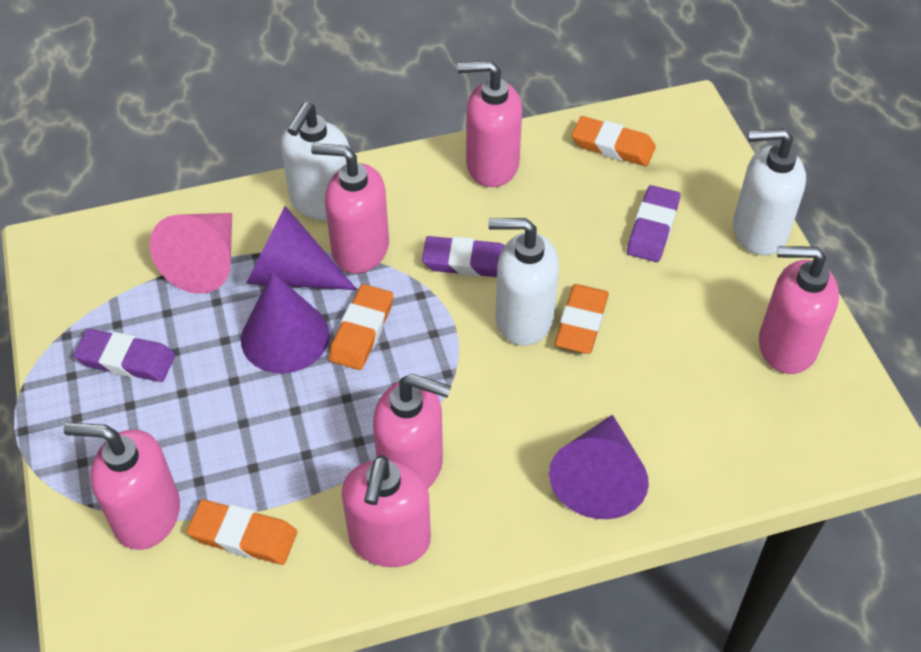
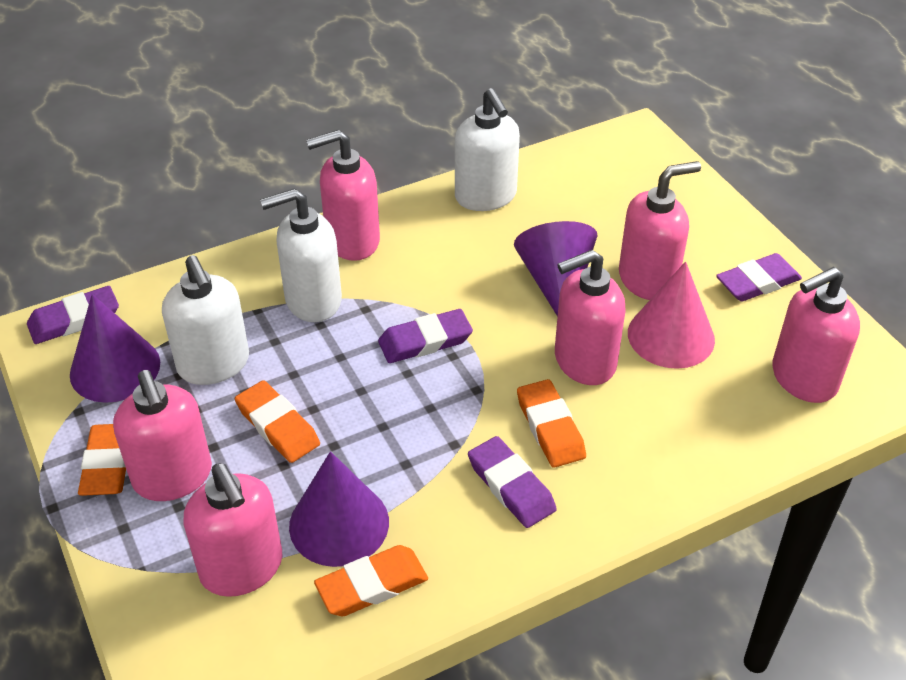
purple eraser: 3 -> 4

